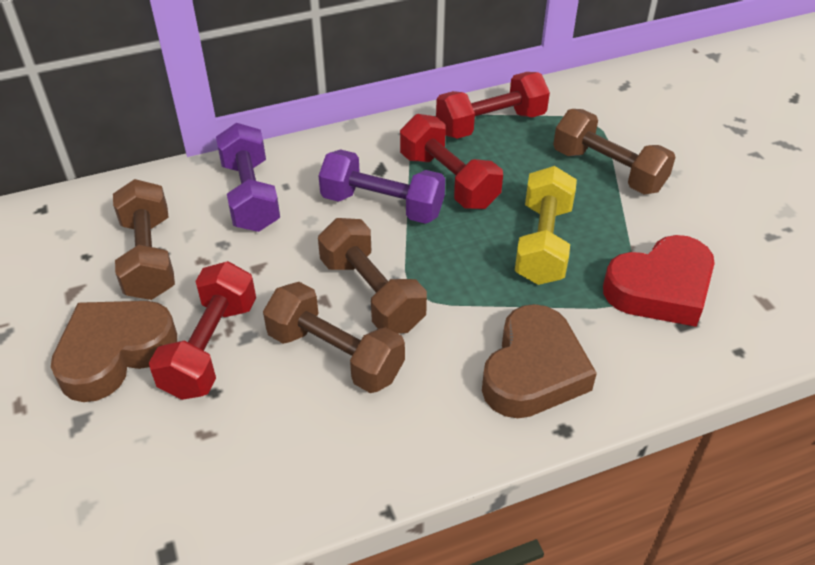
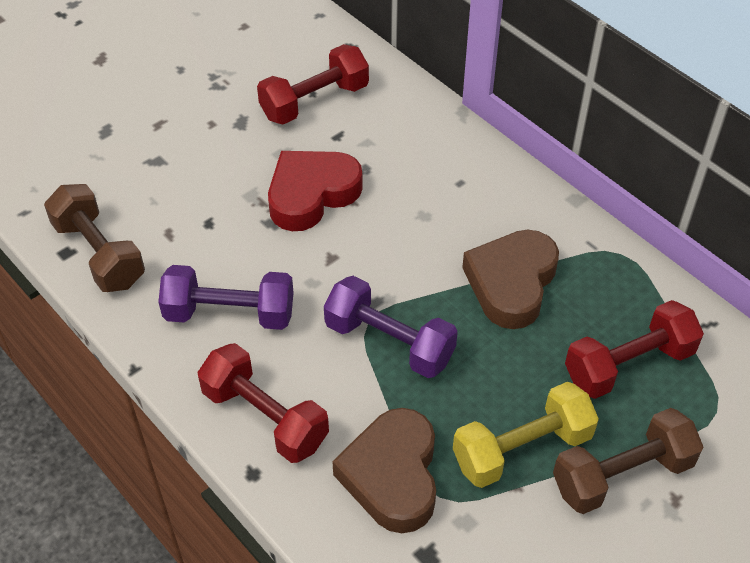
brown dumbbell: 4 -> 2

